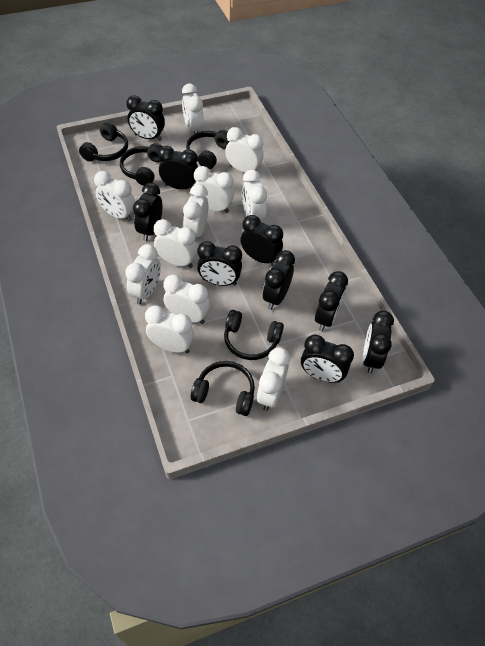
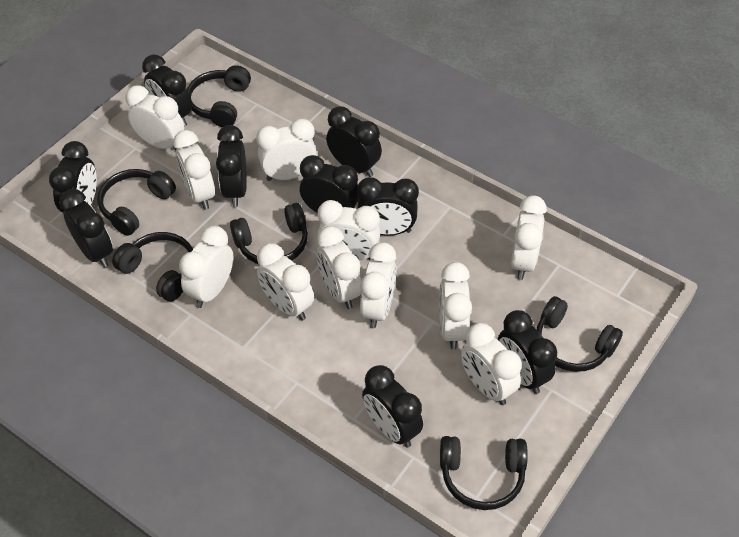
black headphones: 5 -> 6

